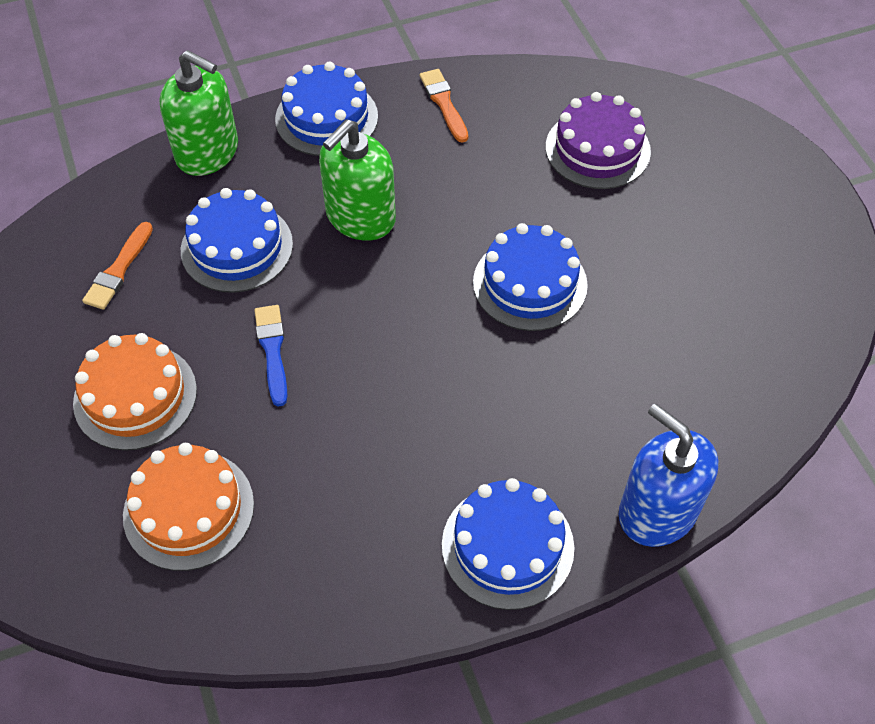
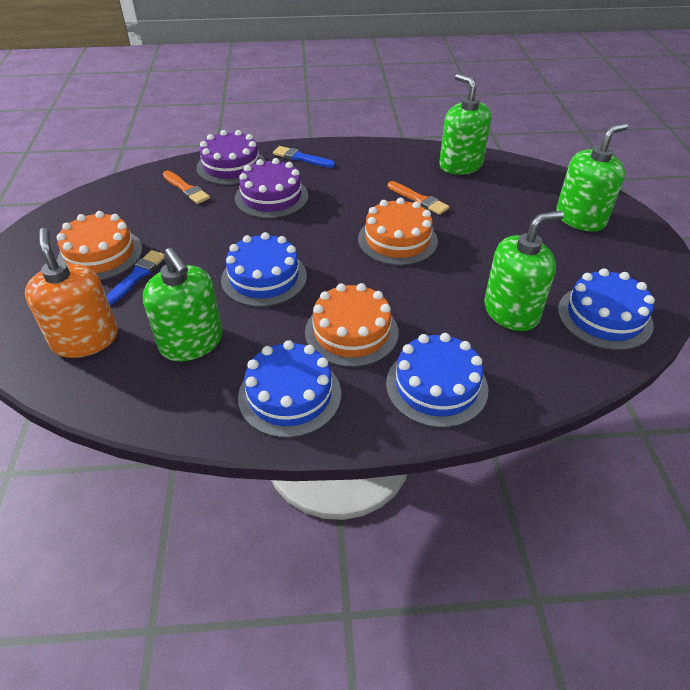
blue brush: 1 -> 2
blue soap dispenser: 1 -> 0
green soap dispenser: 2 -> 4
orange cake: 2 -> 3
orange soap dispenser: 0 -> 1
purple cake: 1 -> 2

